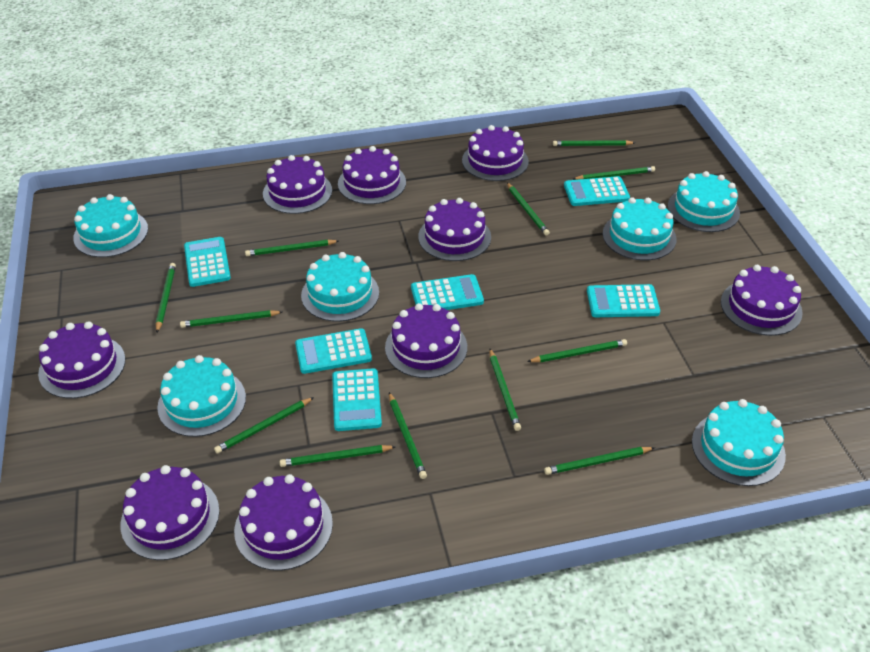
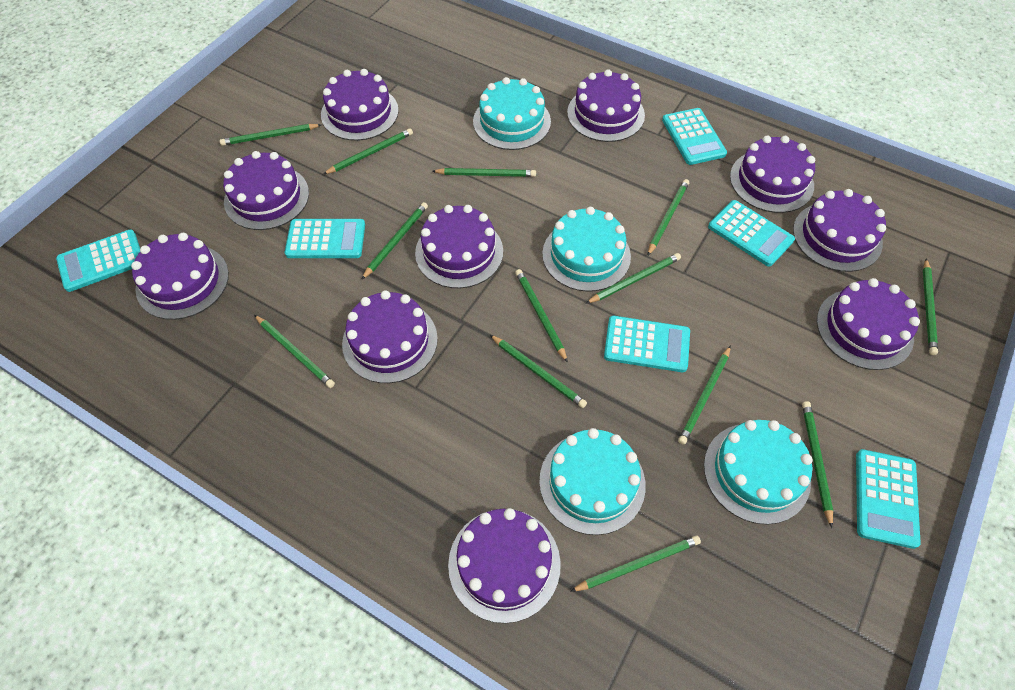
green pencil: 12 -> 13
purple cake: 9 -> 10
turquoise cake: 6 -> 4

